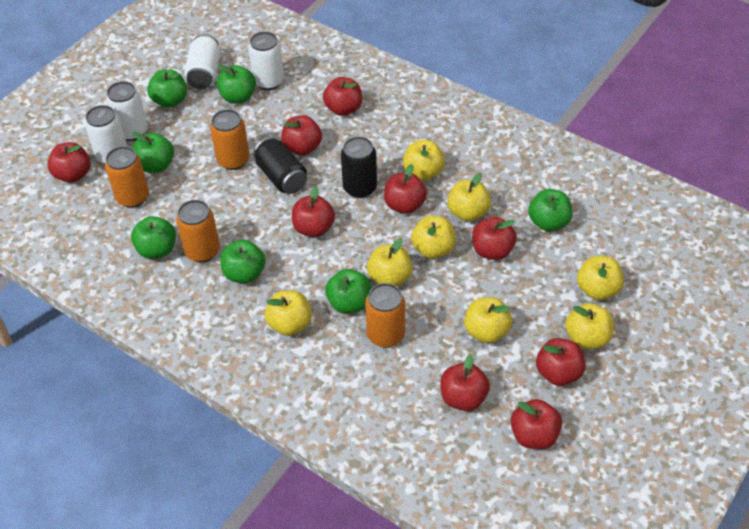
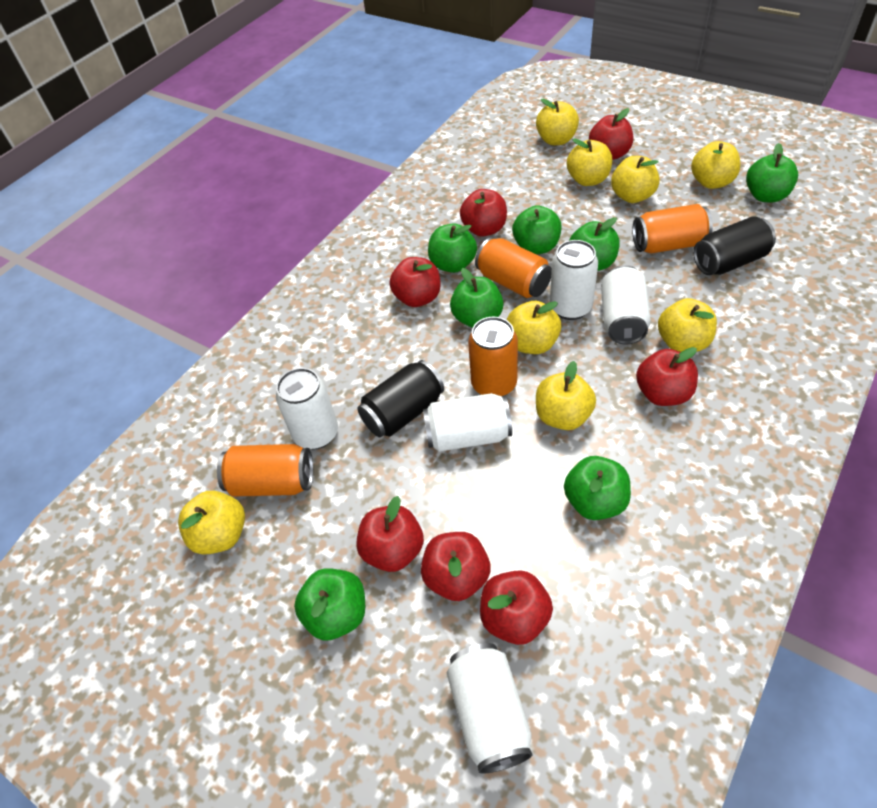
red apple: 9 -> 7
white can: 4 -> 5

